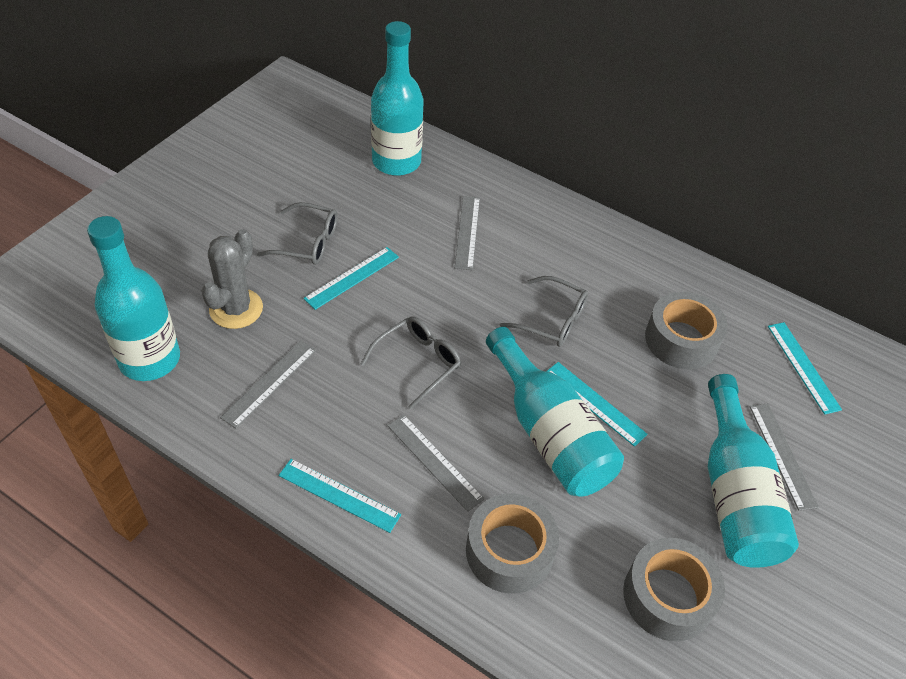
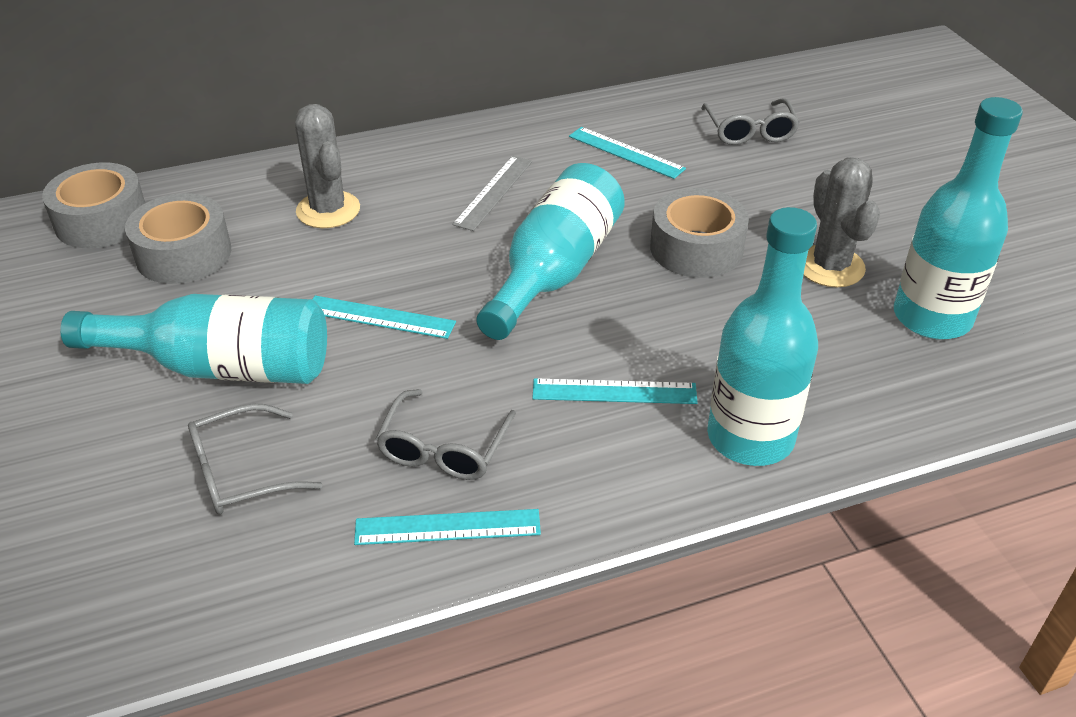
grey cactus: 1 -> 2
grey ruler: 4 -> 1

